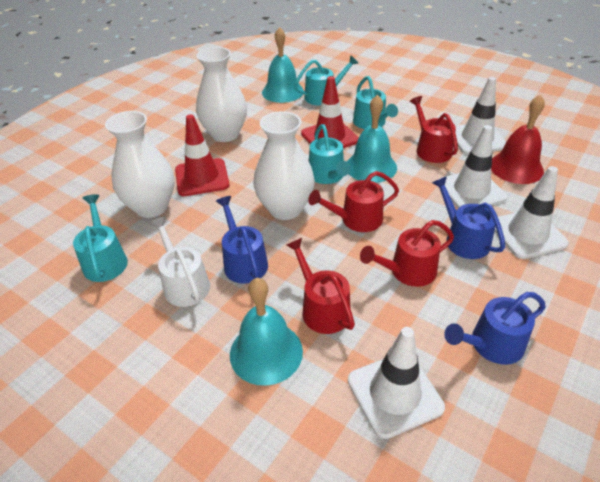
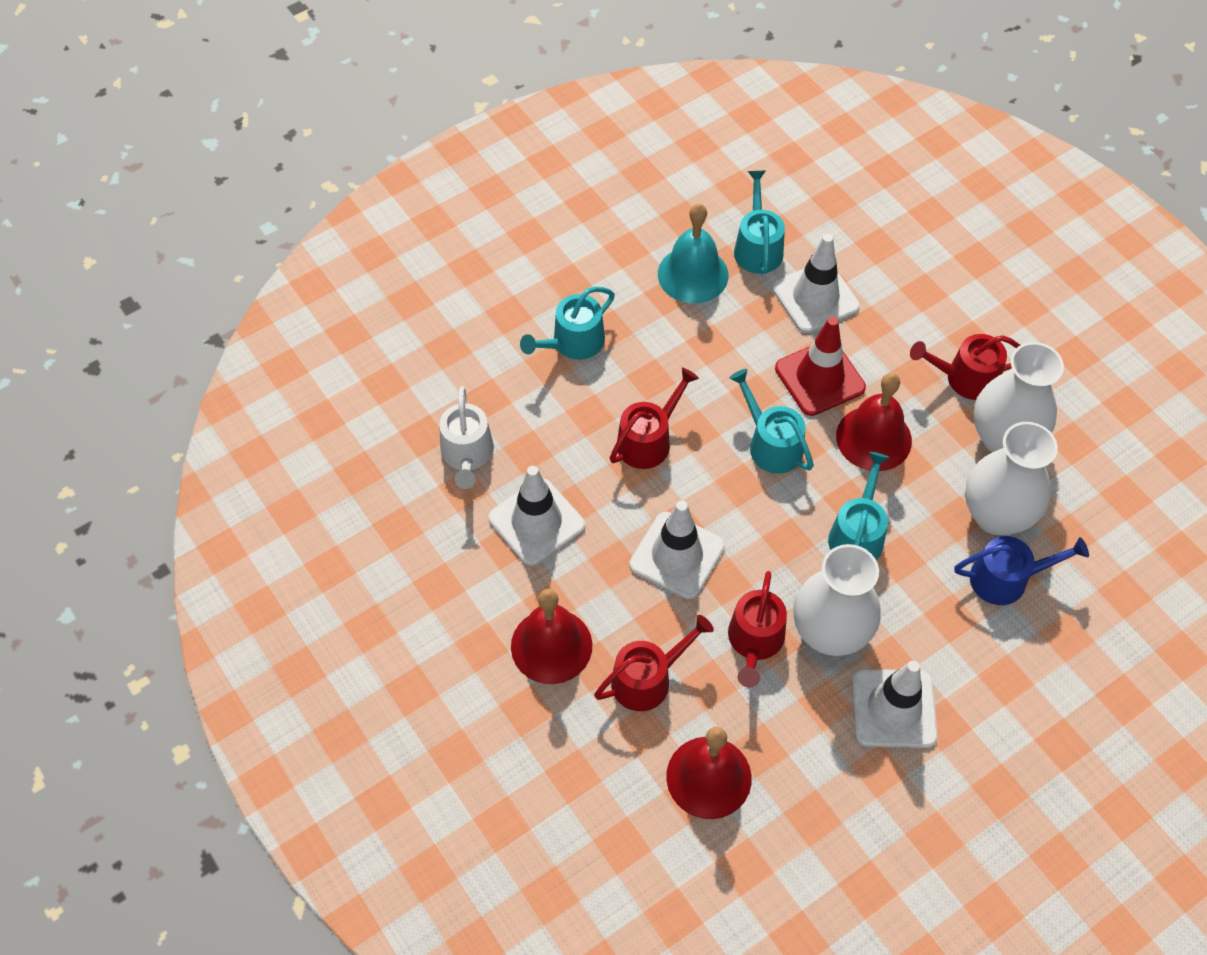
blue watering can: 3 -> 1
red bell: 1 -> 3
red traffic cone: 2 -> 1
turquoise bell: 3 -> 1

